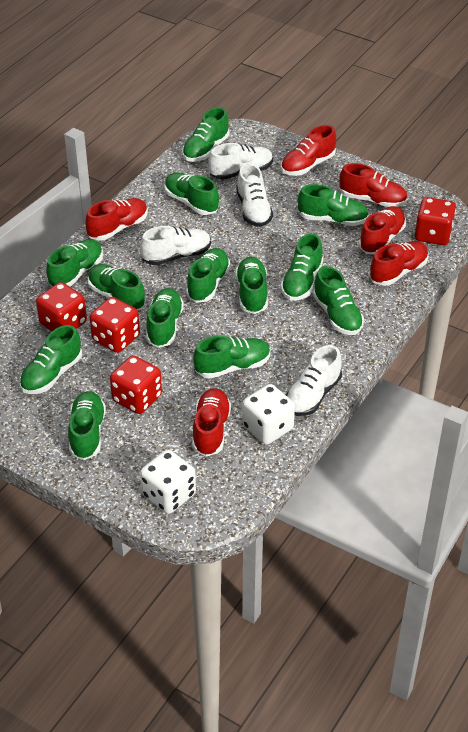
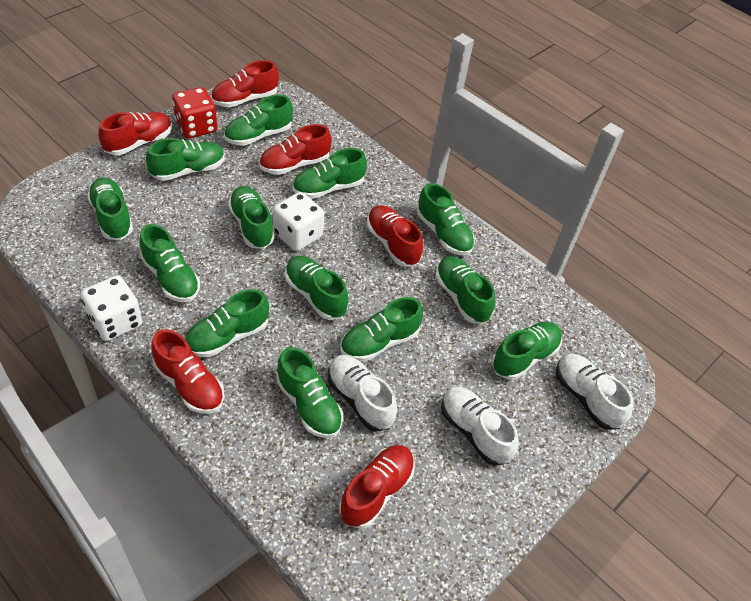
red dice: 4 -> 1
white shoe: 4 -> 3

